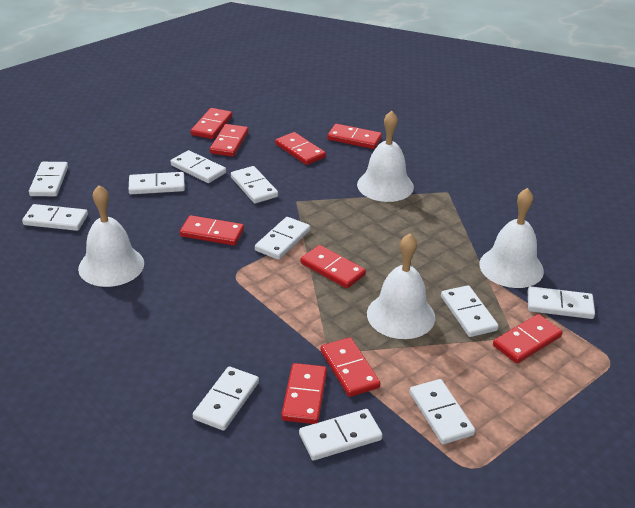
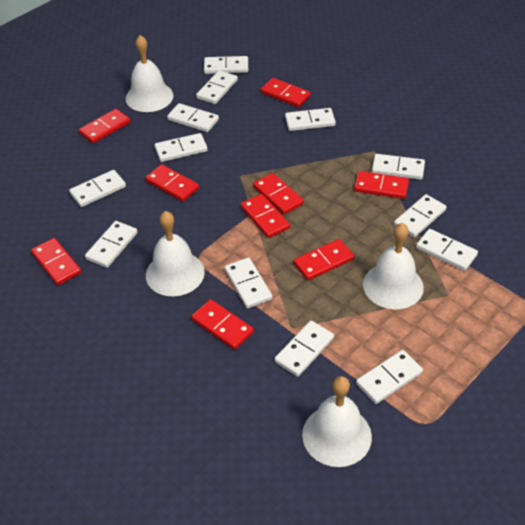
white domino: 11 -> 13

